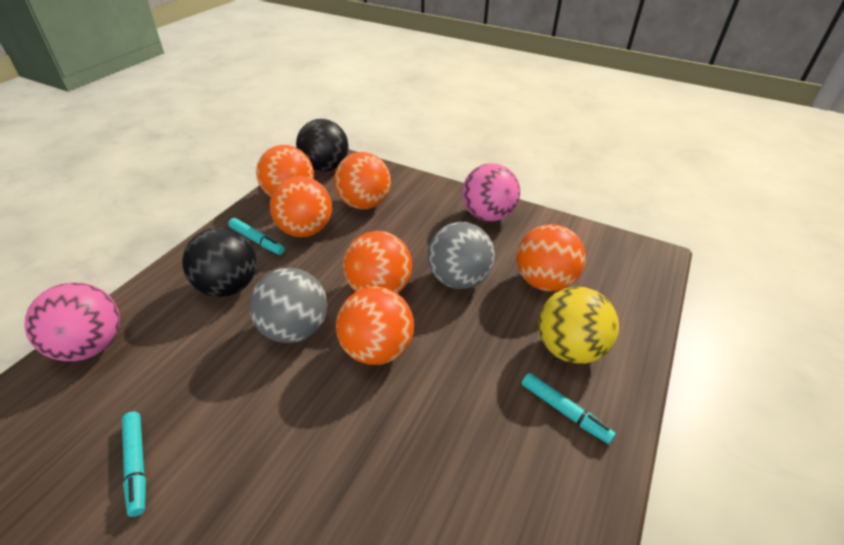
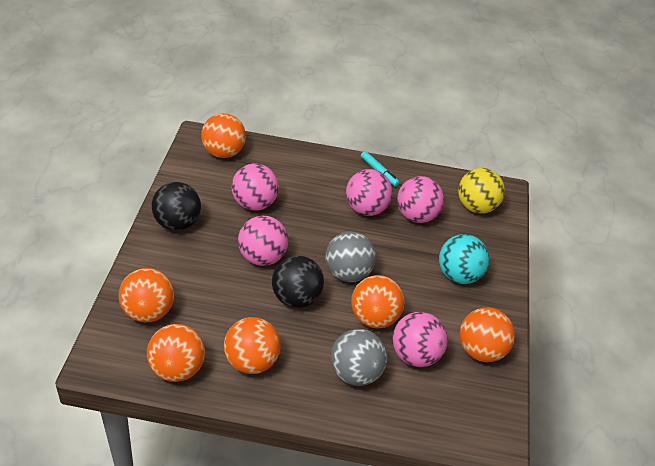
pink ball: 2 -> 5
turquoise ball: 0 -> 1
turquoise marker: 3 -> 1

